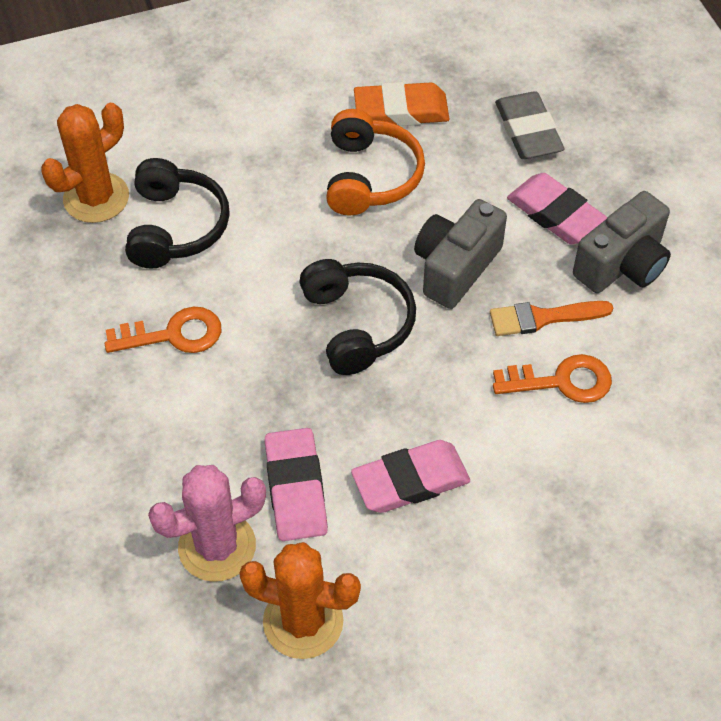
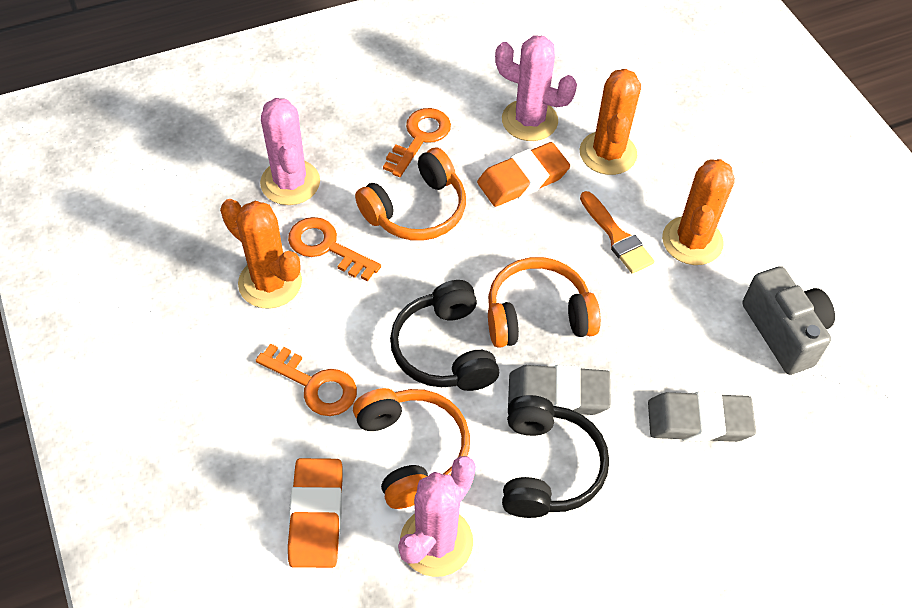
grey camera: 2 -> 1
grey eraser: 1 -> 2
orange cactus: 2 -> 3
orange eraser: 1 -> 2
orange headphones: 1 -> 3
orange key: 2 -> 3
pink cactus: 1 -> 3
pink eraser: 3 -> 0

